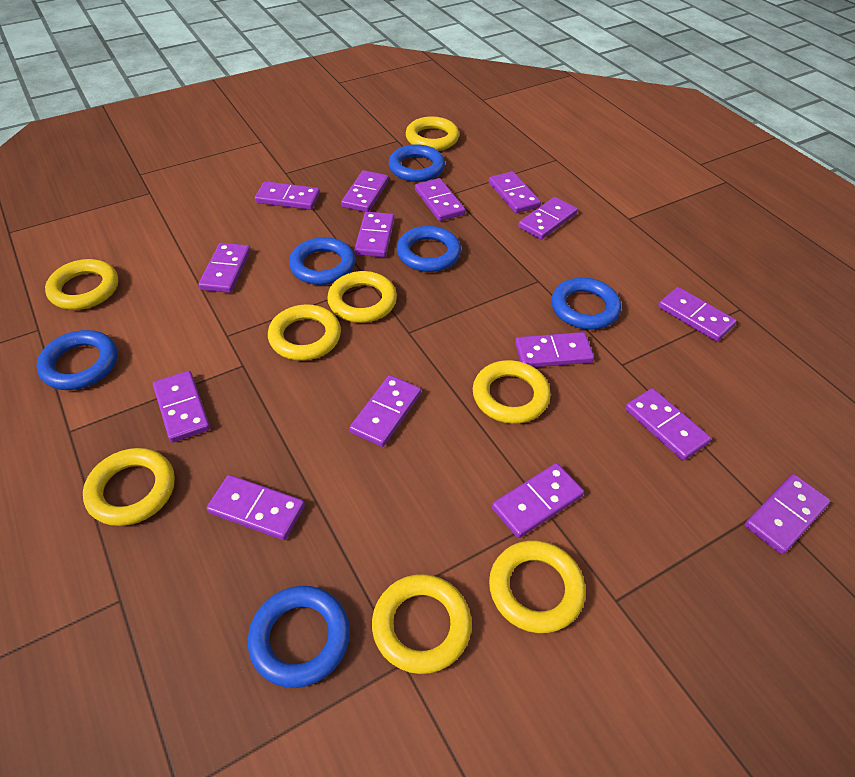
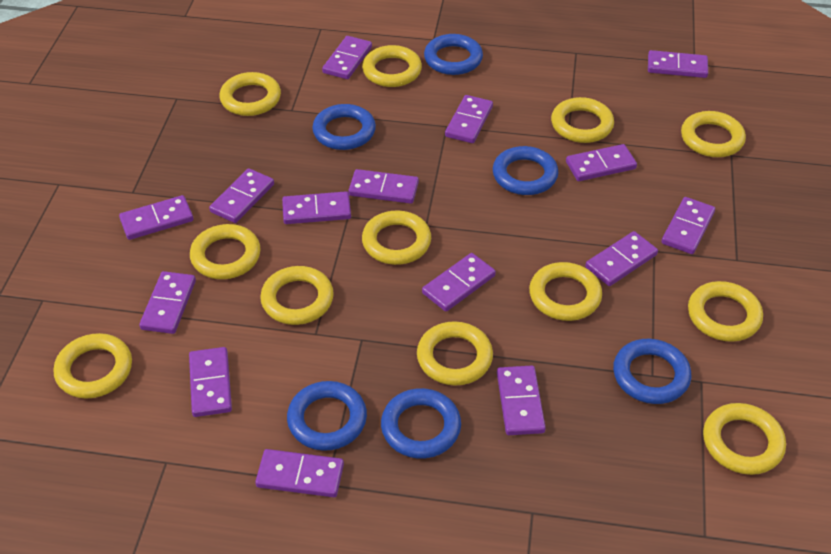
yellow ring: 8 -> 12

